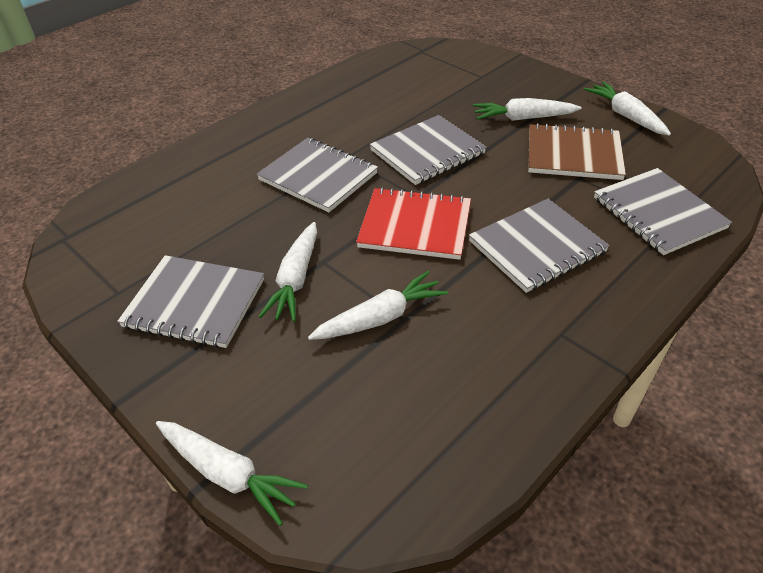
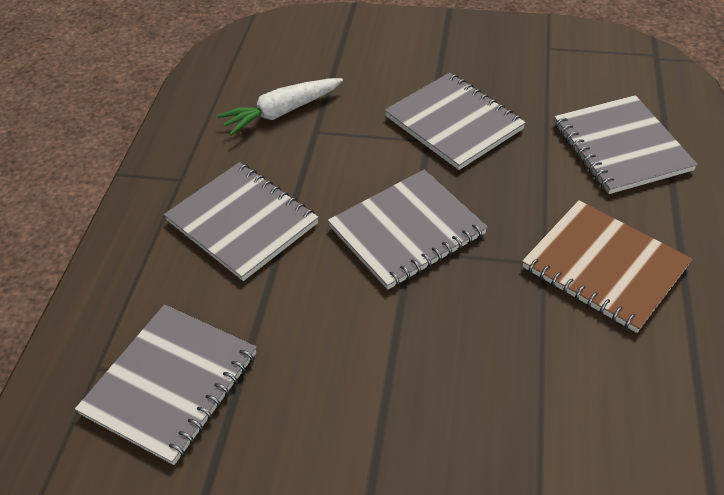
red notebook: 1 -> 0
white carrot: 5 -> 1

